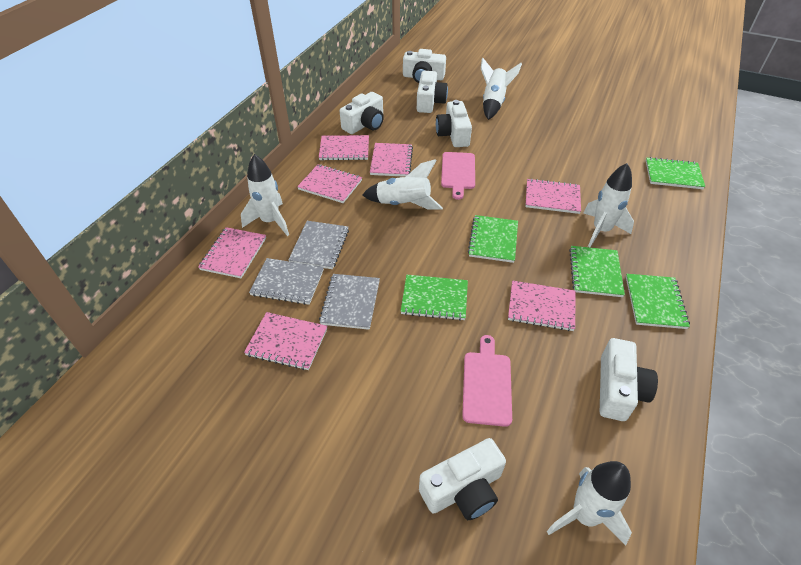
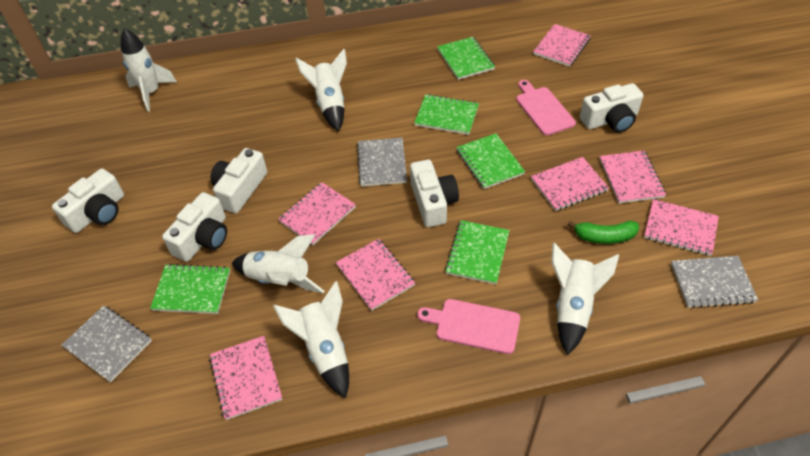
green banana: 0 -> 1
white camera: 6 -> 5

